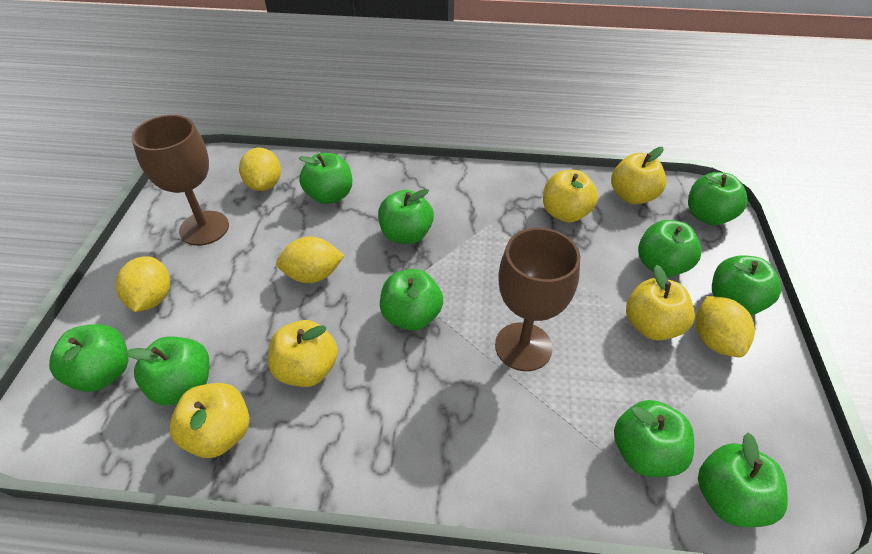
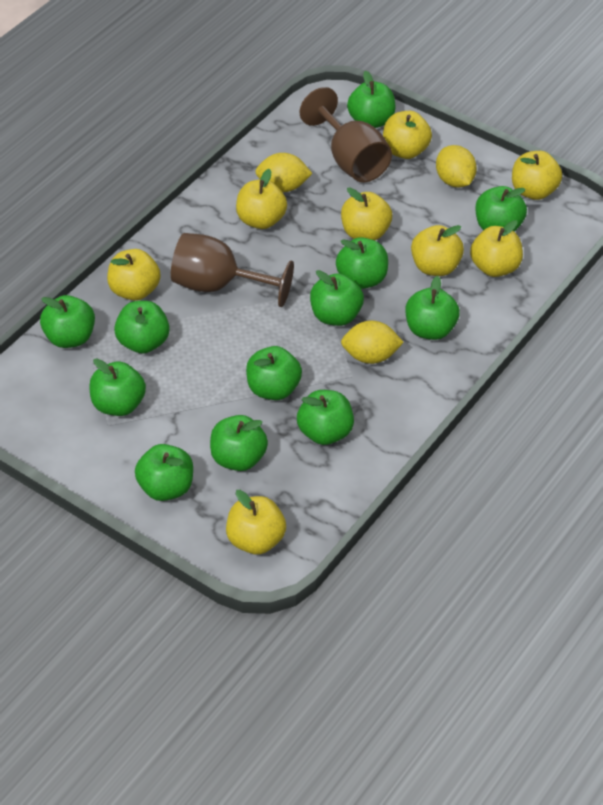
green apple: 10 -> 12
yellow apple: 5 -> 8
yellow lemon: 4 -> 3

